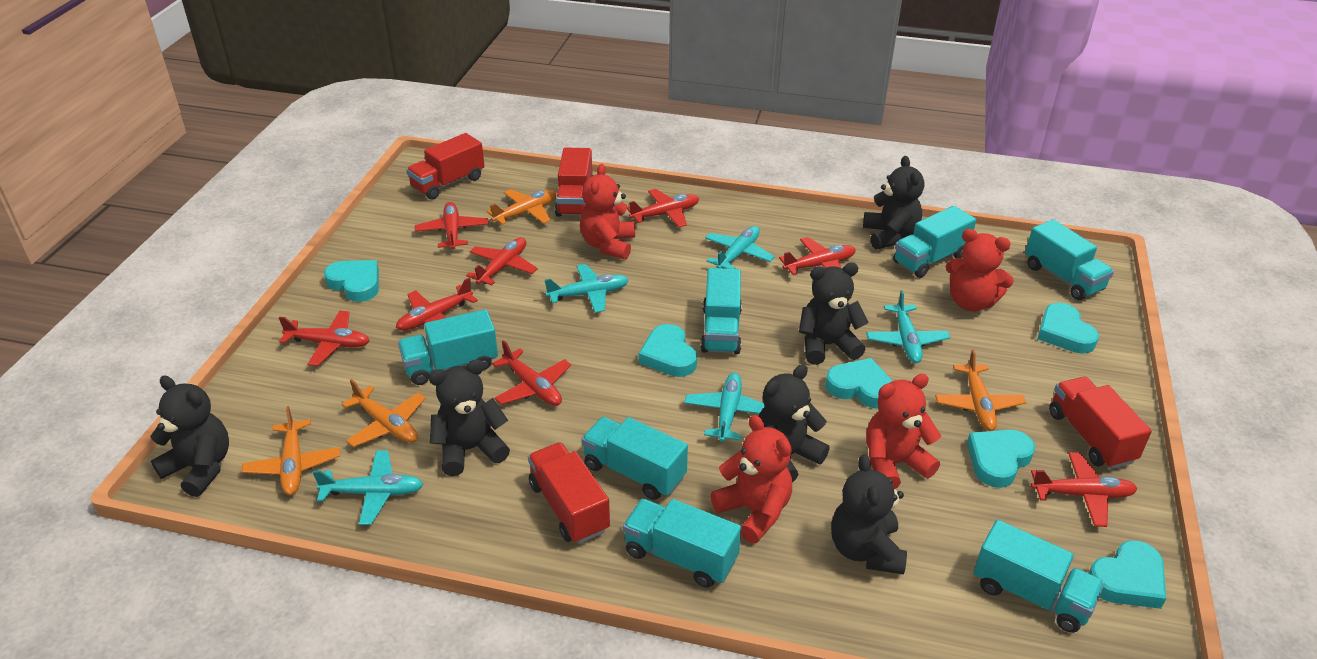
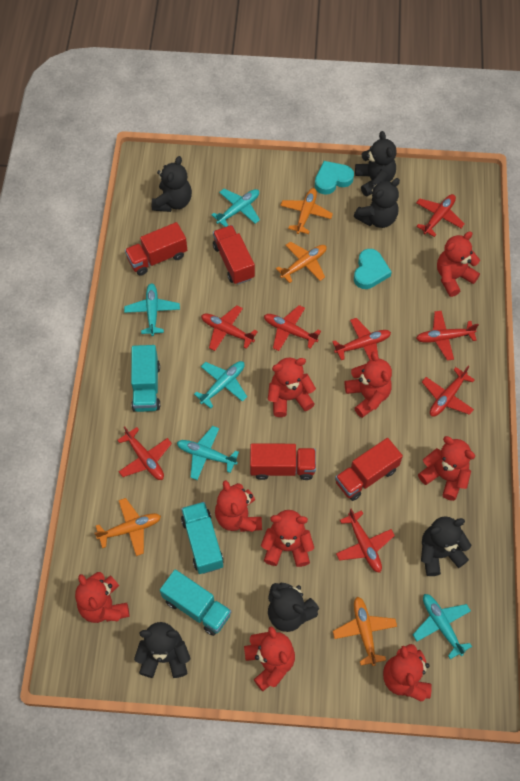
red teddy bear: 4 -> 9
turquoise heart: 6 -> 2
turquoise truck: 7 -> 3

